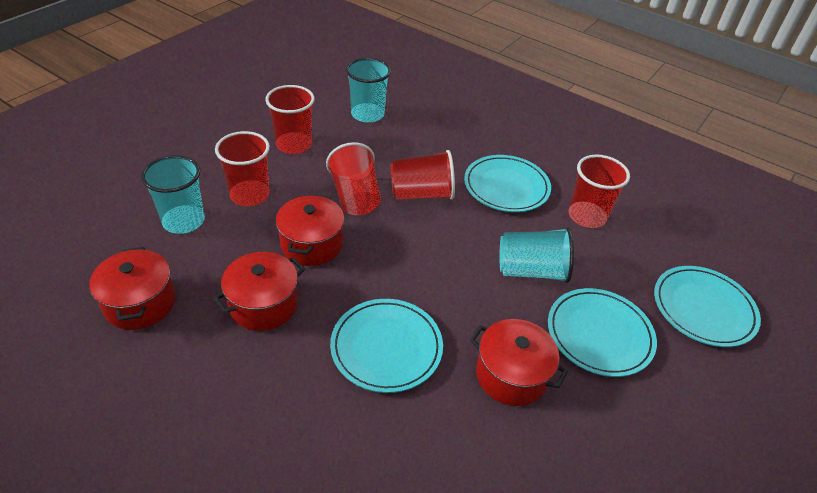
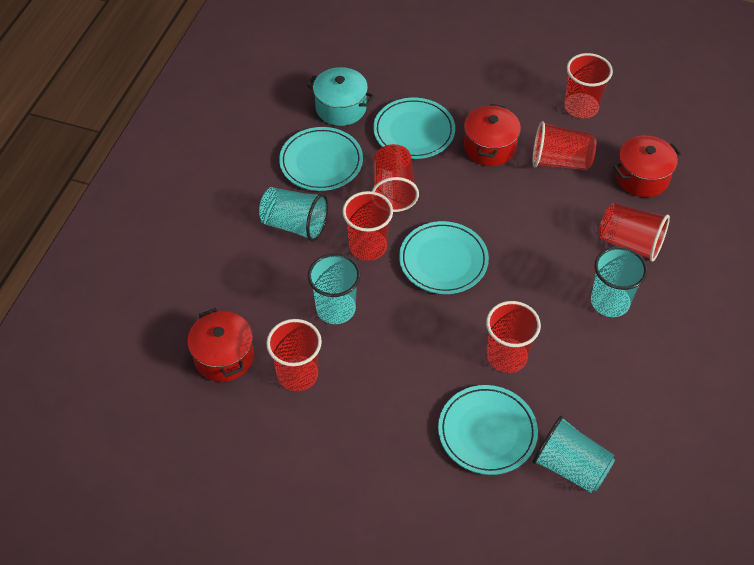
red cup: 5 -> 7
red pot: 4 -> 3
turquoise cup: 3 -> 4
turquoise pot: 0 -> 1

